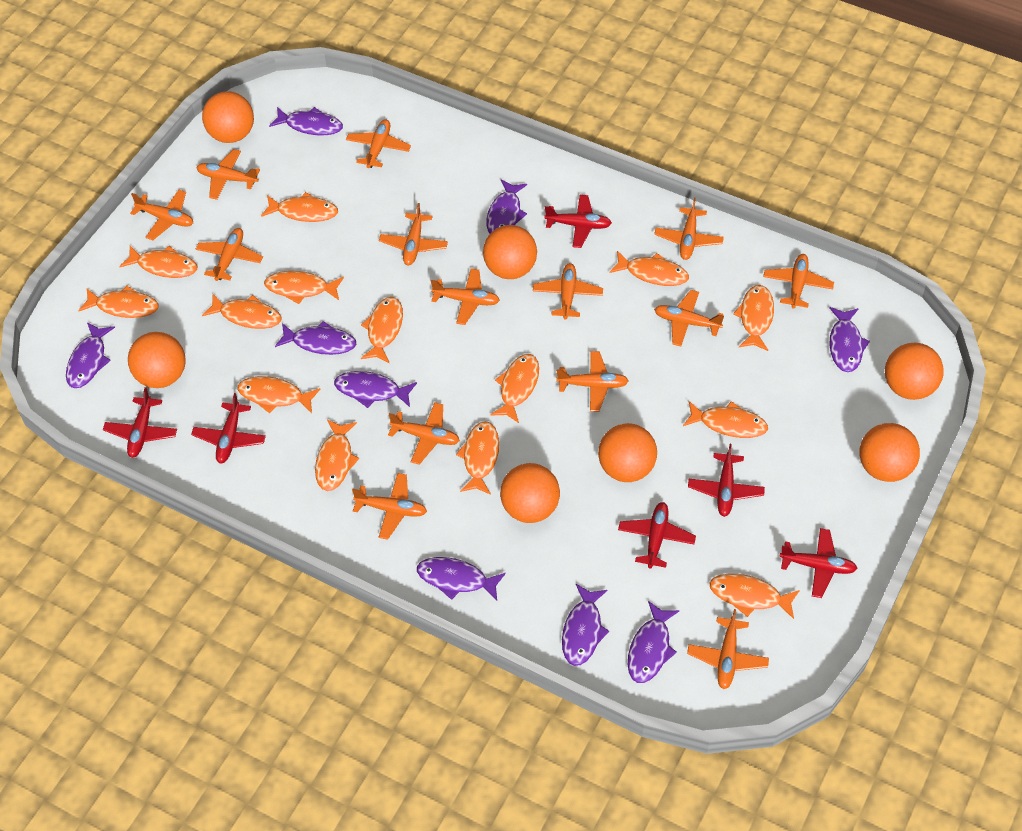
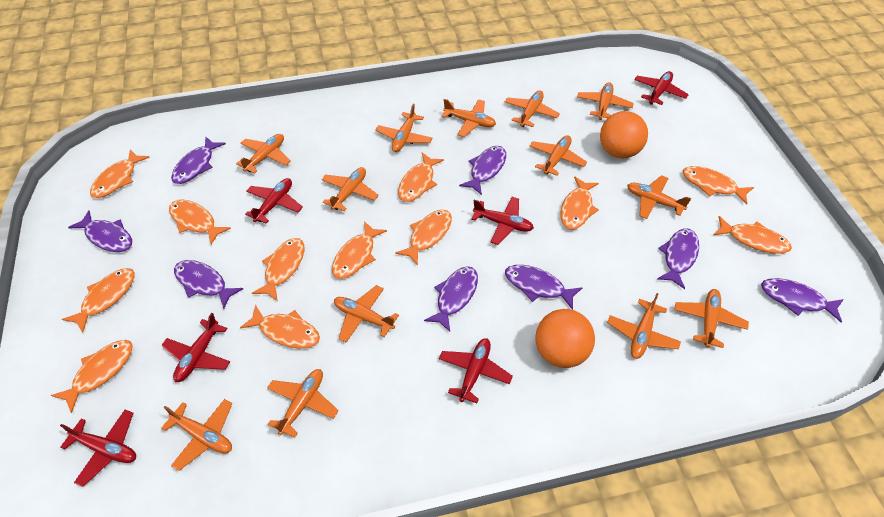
orange ball: 7 -> 2
orange fish: 14 -> 12
orange plane: 14 -> 13
purple fish: 9 -> 8

